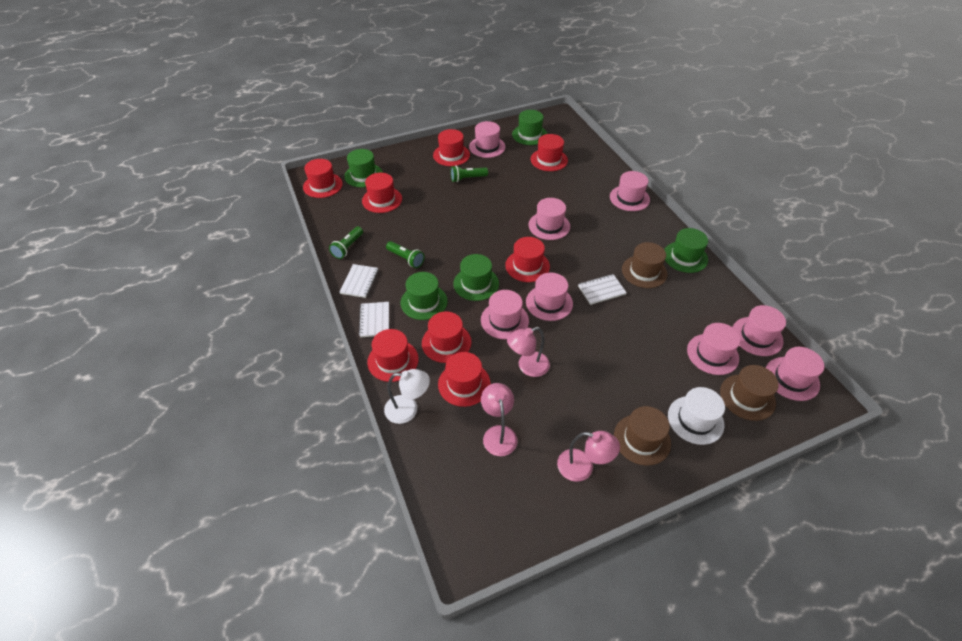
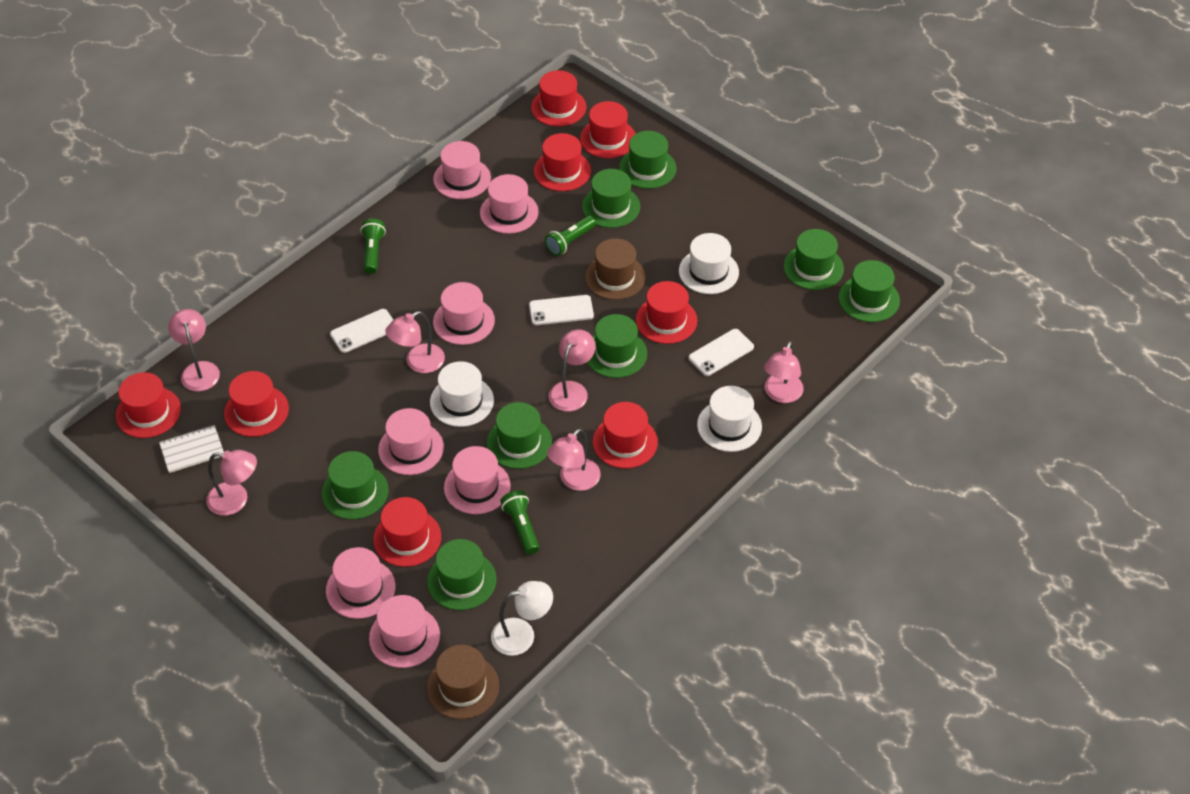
brown hat: 3 -> 2
green hat: 5 -> 8
pink hat: 8 -> 7
pink lamp: 3 -> 6
white hat: 1 -> 3
white notebook: 3 -> 1
white phone: 0 -> 3

